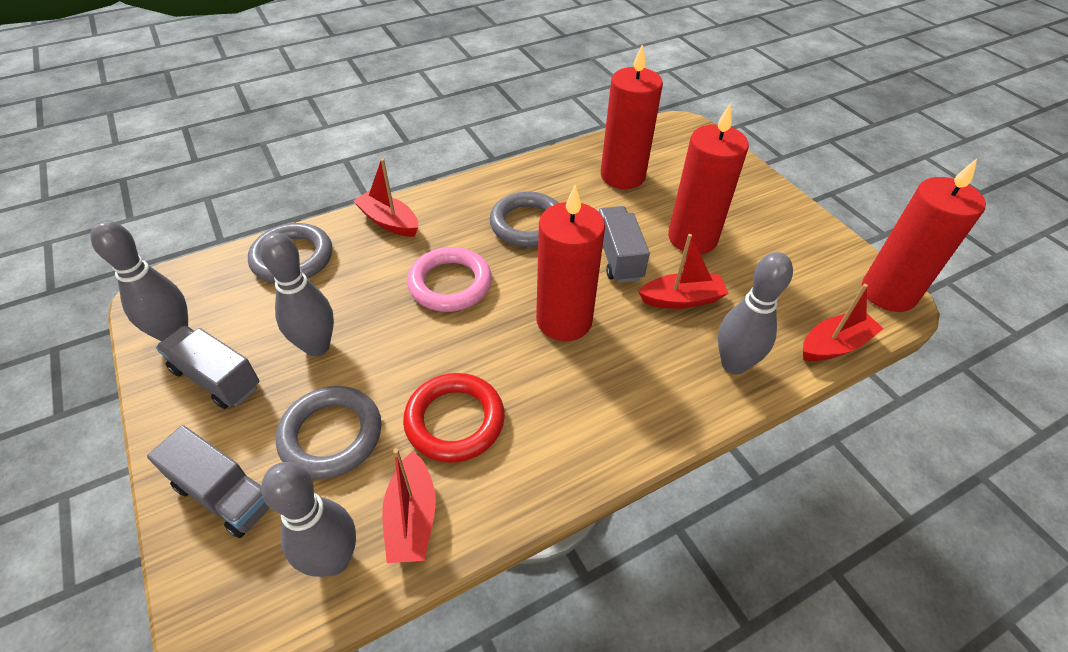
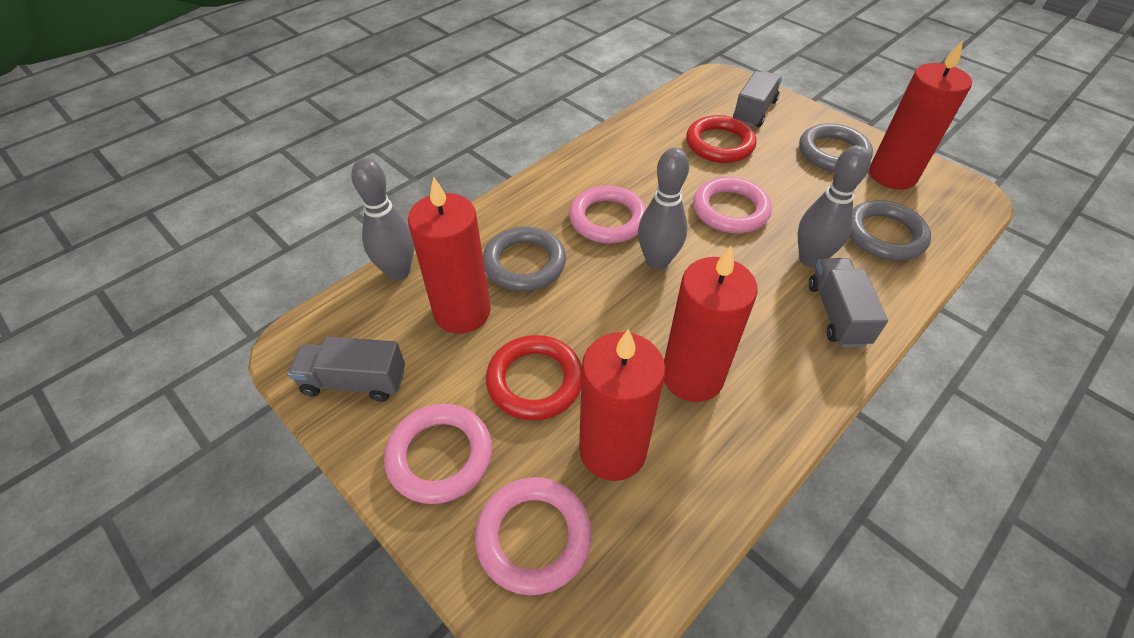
grey bowling pin: 4 -> 3
pink ring: 1 -> 4
red boat: 4 -> 0
red ring: 1 -> 2

